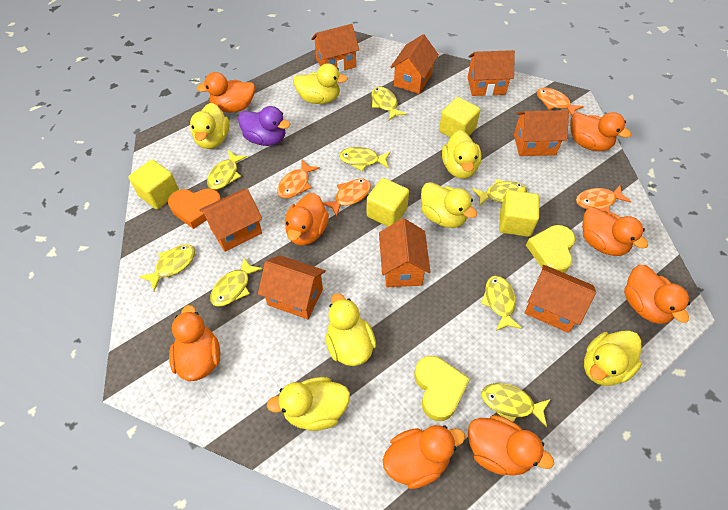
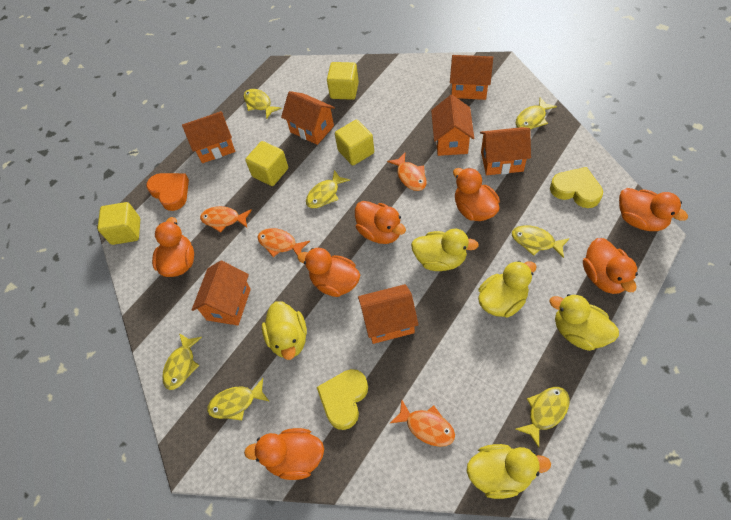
orange duck: 8 -> 7
orange house: 8 -> 7
purple duck: 1 -> 0
yellow duck: 7 -> 5
yellow fish: 8 -> 7

